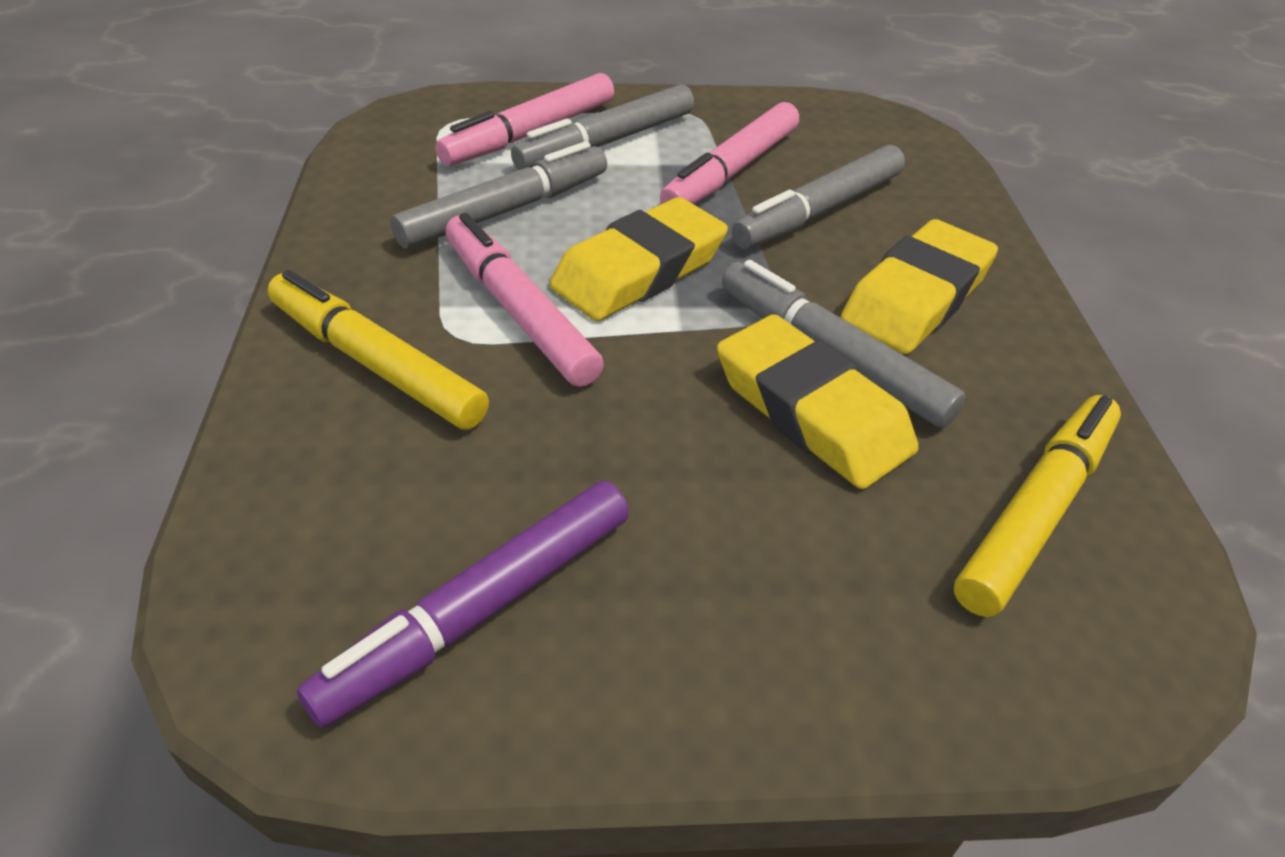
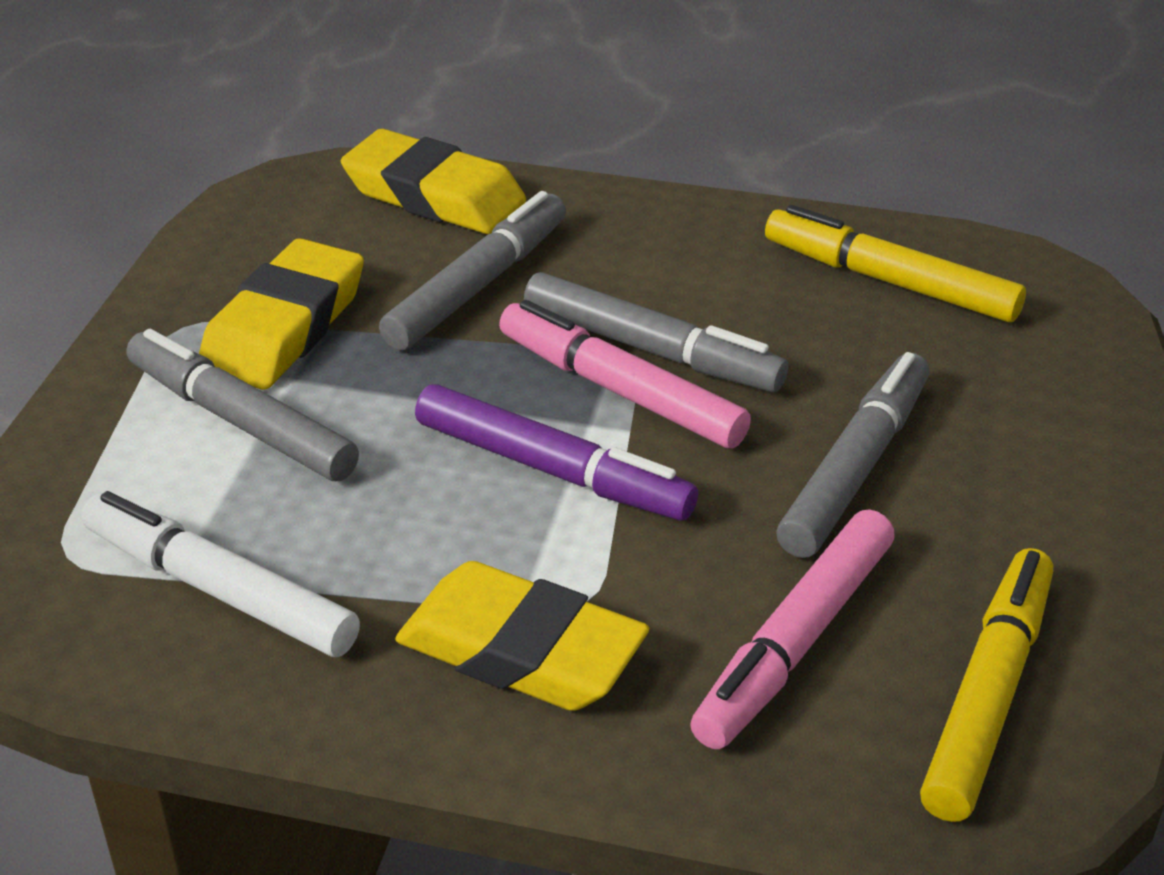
pink marker: 3 -> 2
white marker: 0 -> 1

